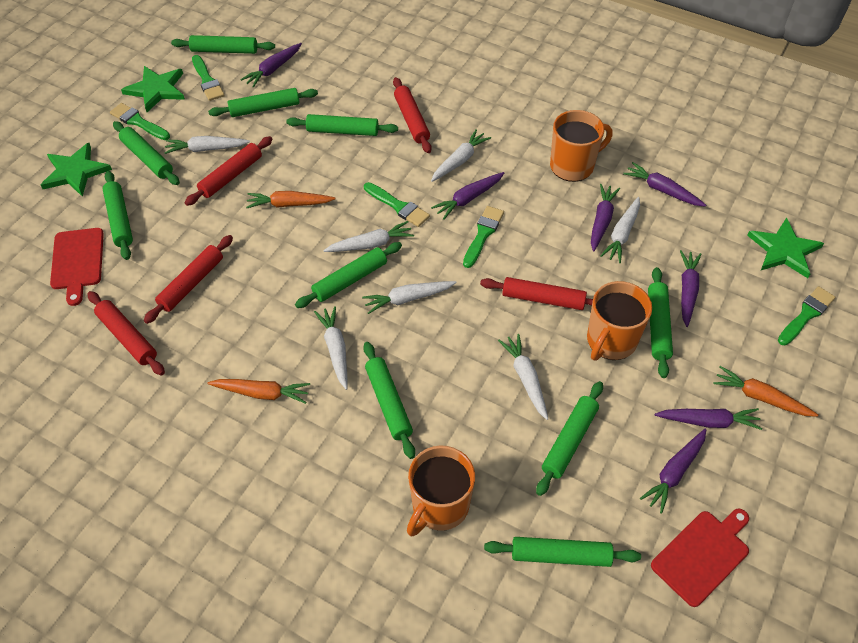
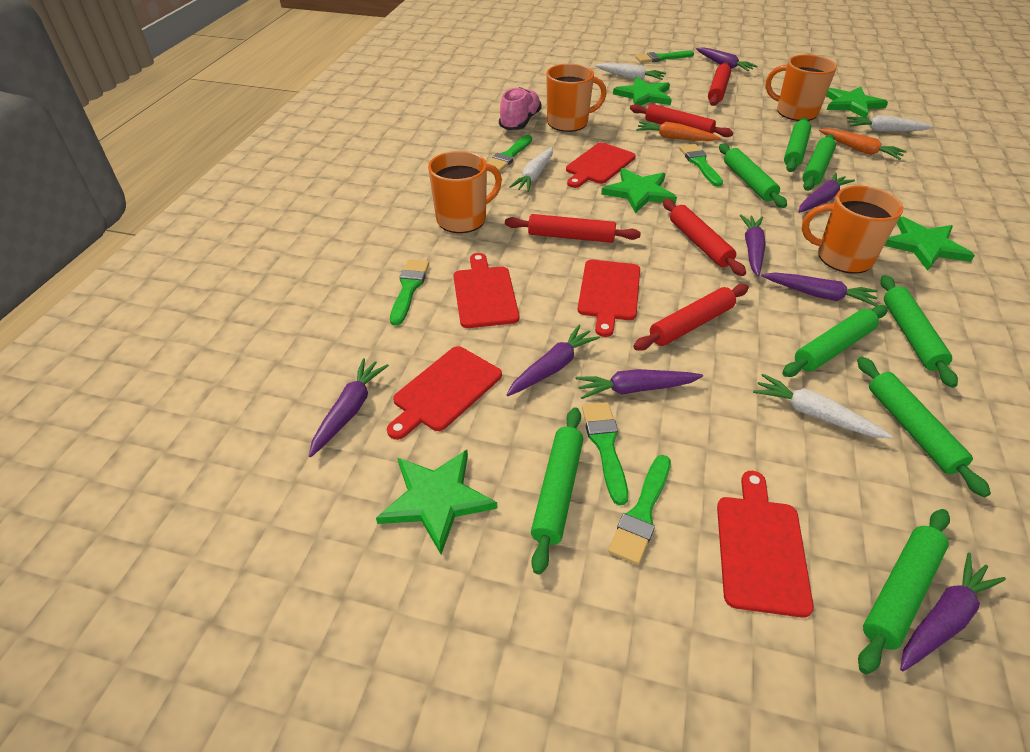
green brush: 5 -> 6
green rolling pin: 10 -> 8
green star: 3 -> 5
orange carrot: 3 -> 2
orange mug: 3 -> 4
pink shoe: 0 -> 1
purple carrot: 7 -> 8
red cutting board: 2 -> 5
white carrot: 7 -> 4

